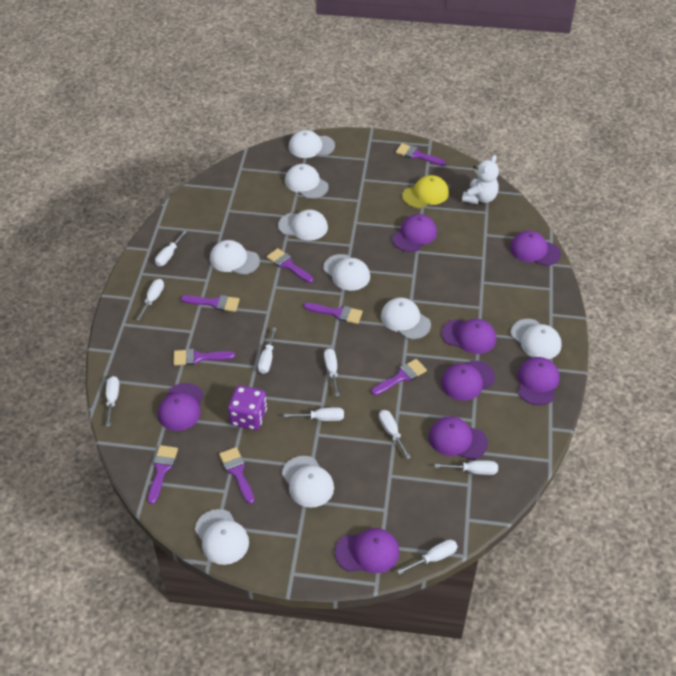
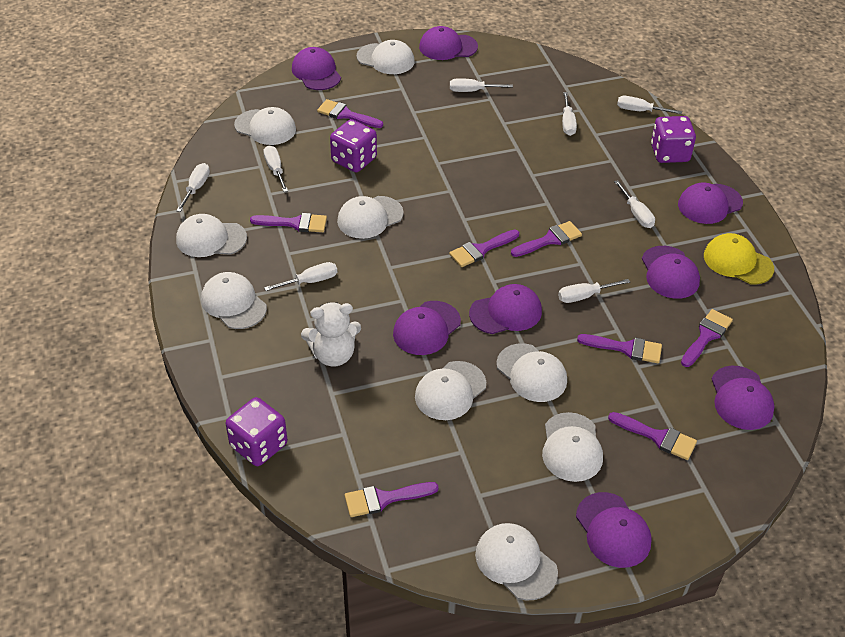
purple dice: 1 -> 3
white screwdriver: 9 -> 8

